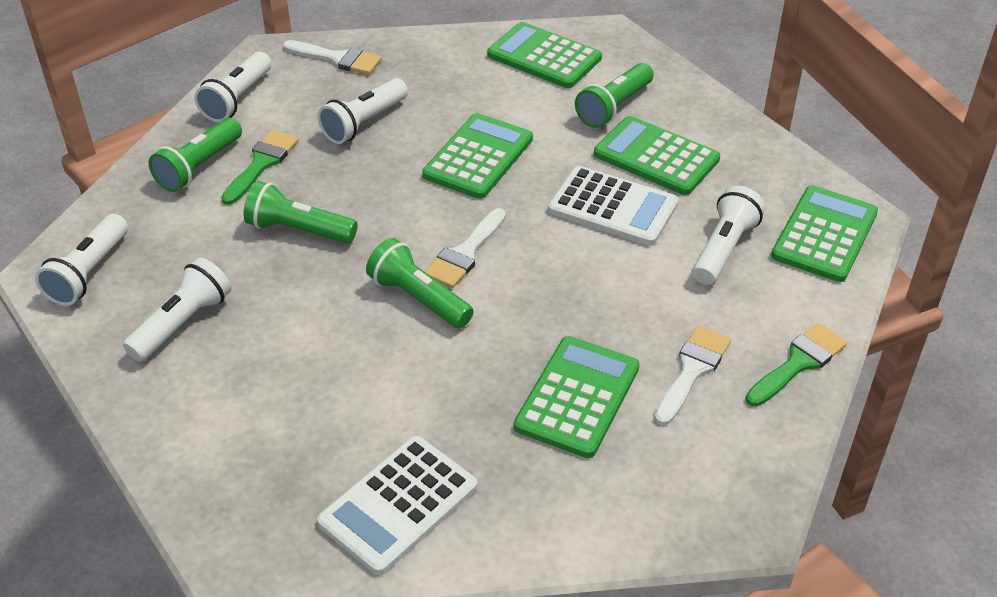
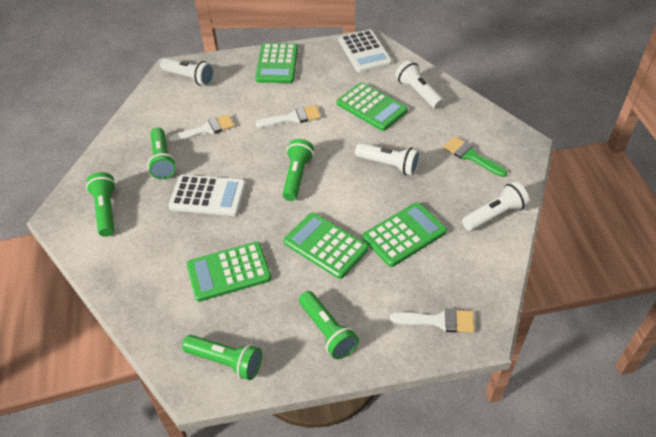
green brush: 2 -> 1
green flashlight: 4 -> 5
white flashlight: 5 -> 4

